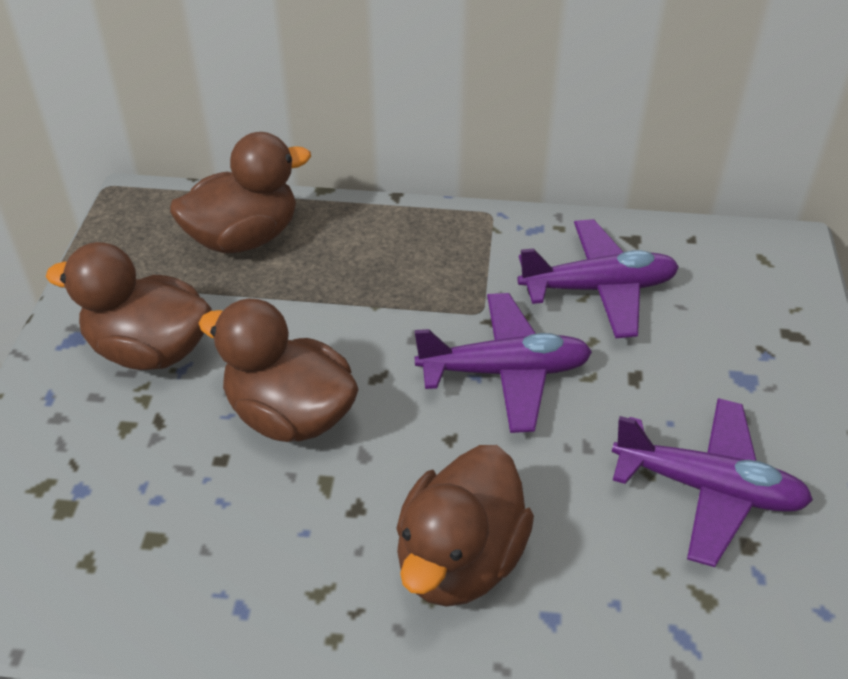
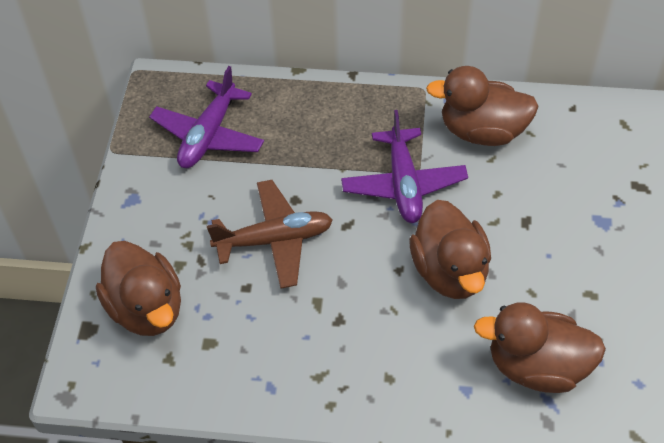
brown plane: 0 -> 1
purple plane: 3 -> 2

